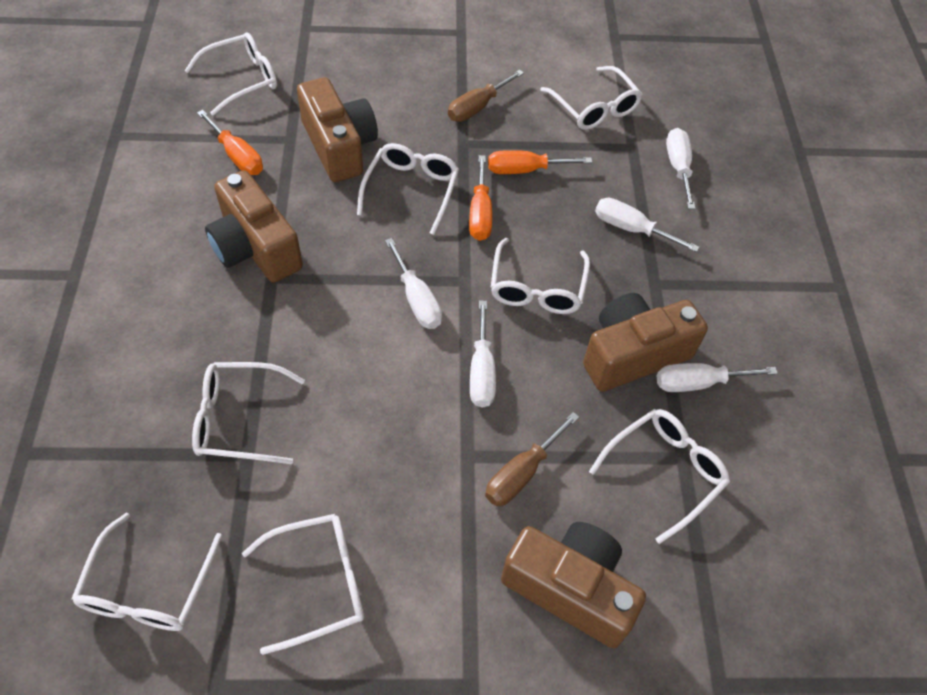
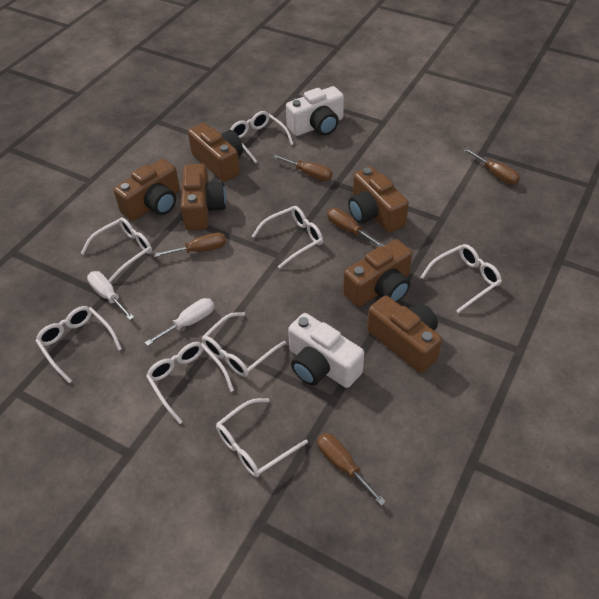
brown camera: 4 -> 6
brown screwdriver: 2 -> 5
orange screwdriver: 3 -> 0
white camera: 0 -> 2
white screwdriver: 5 -> 2

